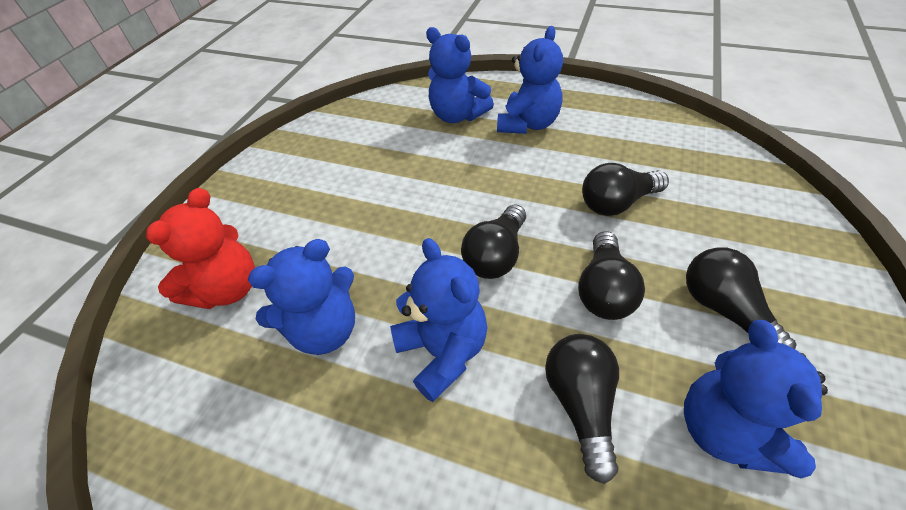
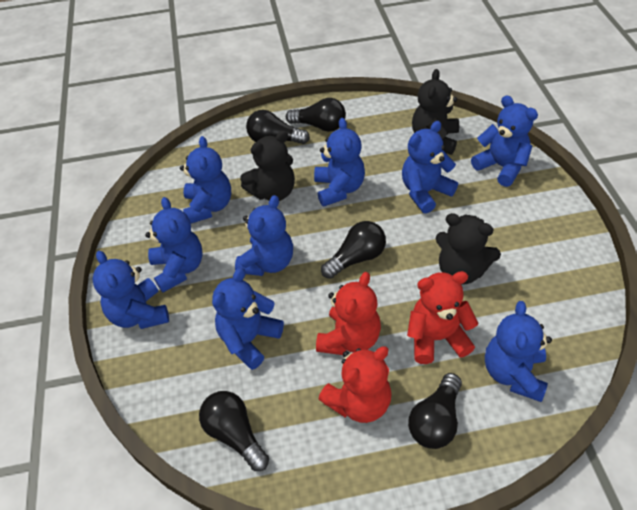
black teddy bear: 0 -> 3
blue teddy bear: 5 -> 9
red teddy bear: 1 -> 3

